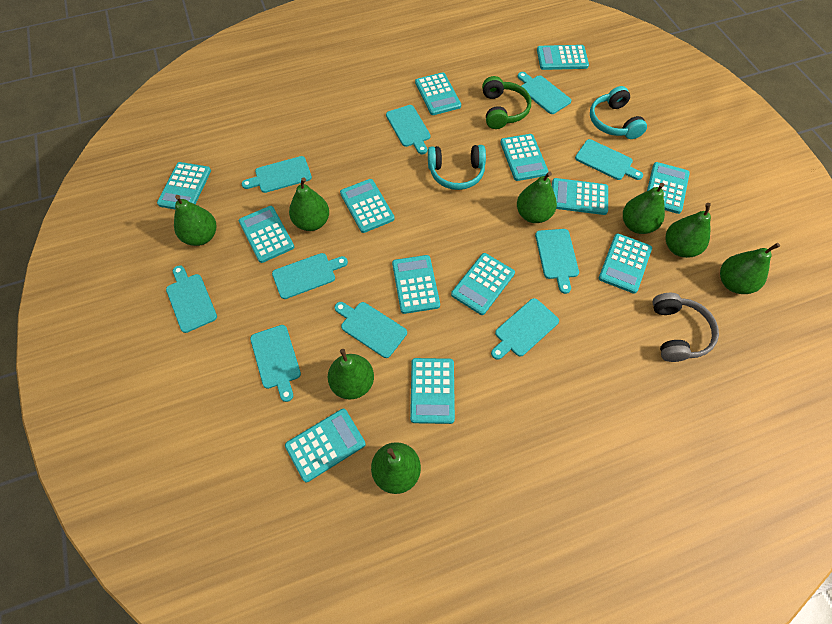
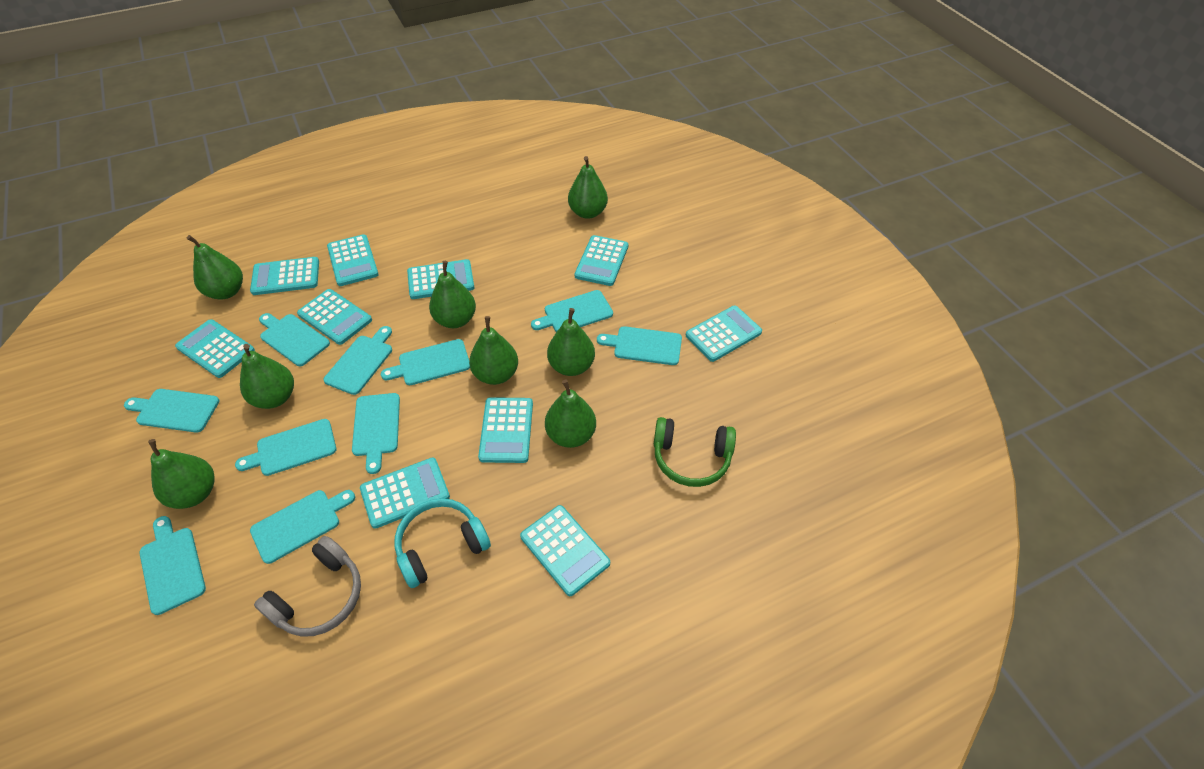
turquoise calculator: 13 -> 10
turquoise headphones: 2 -> 1

